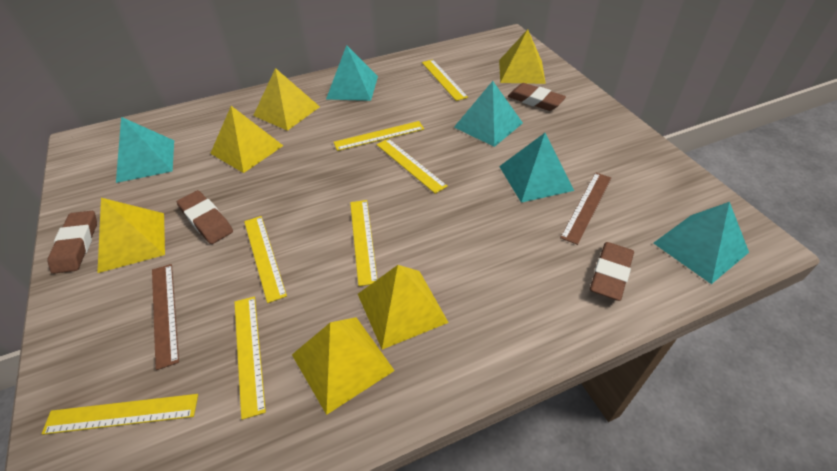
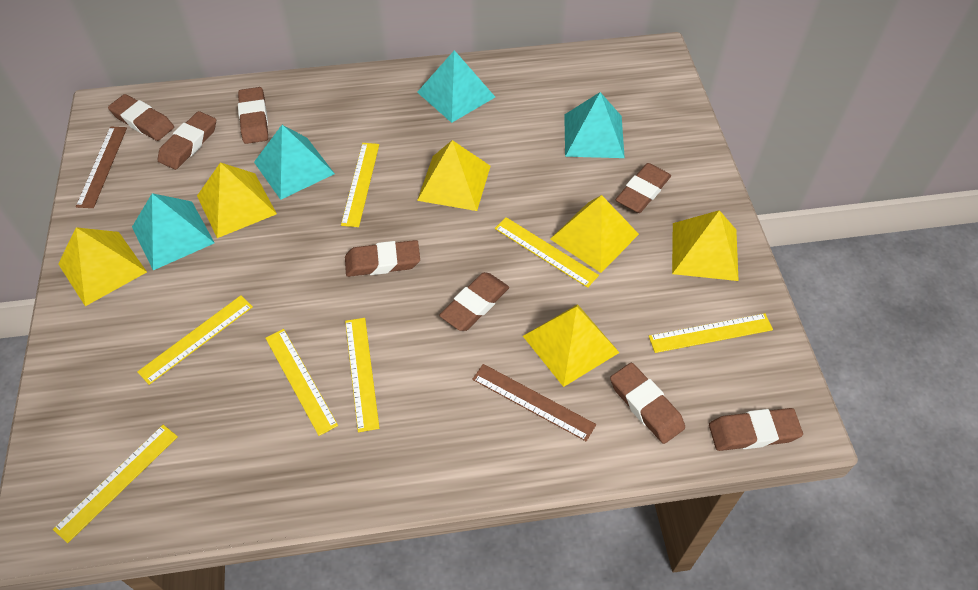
brown eraser: 4 -> 8
turquoise pyramid: 5 -> 4

